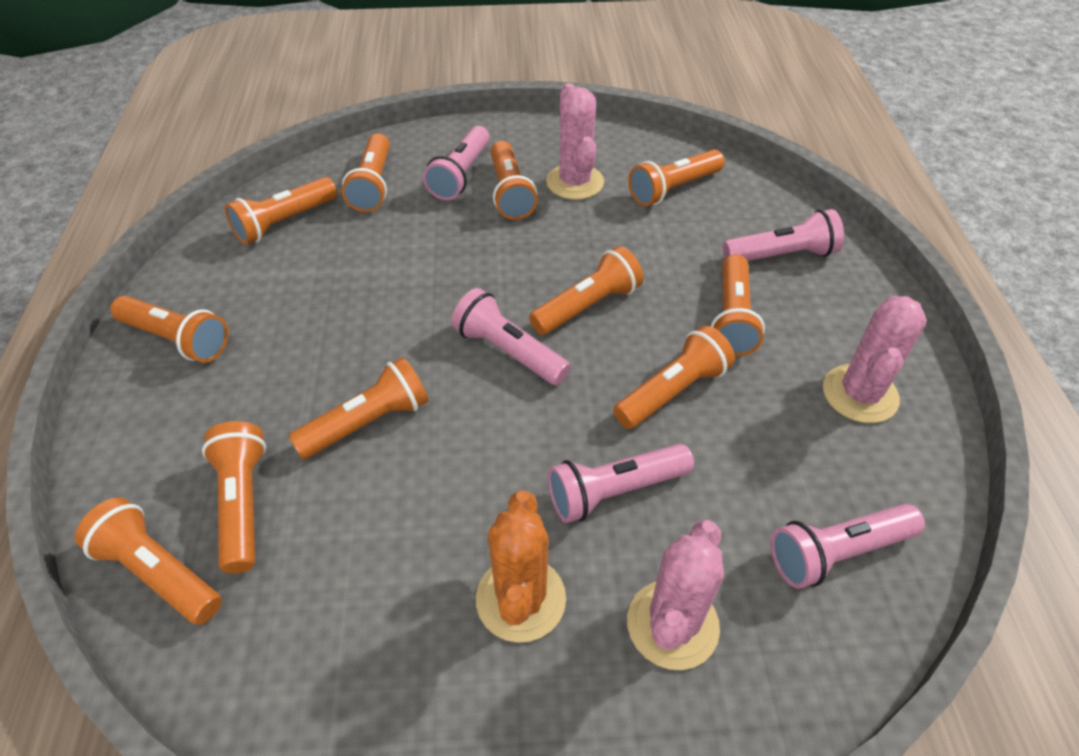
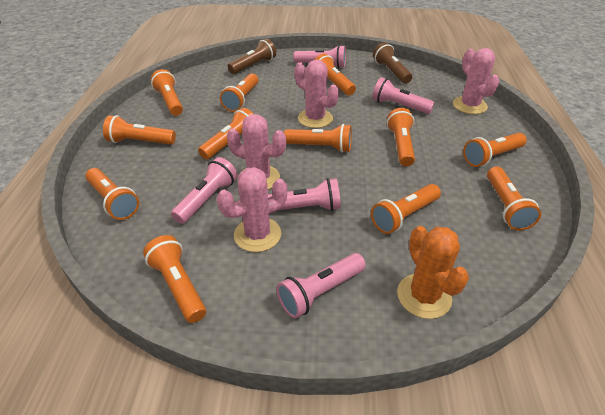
brown flashlight: 0 -> 2
orange flashlight: 11 -> 12
pink cactus: 3 -> 4

